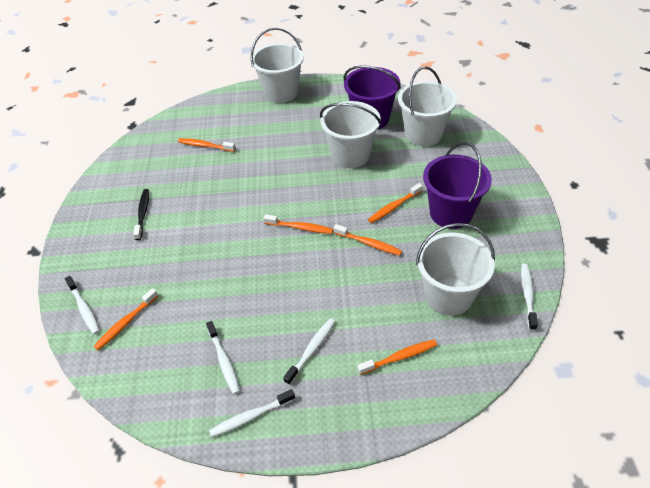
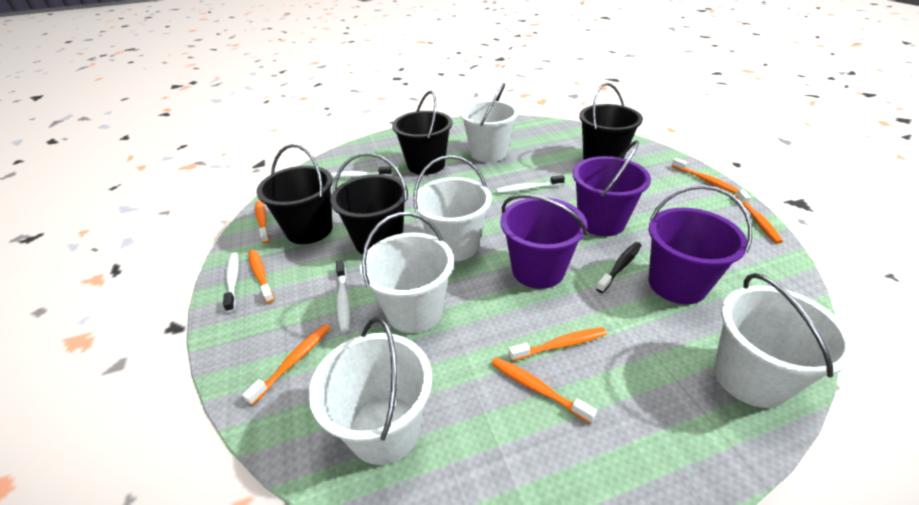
black bucket: 0 -> 4
orange toothbrush: 6 -> 7
purple bucket: 2 -> 3
white bucket: 4 -> 5
white toothbrush: 5 -> 4

